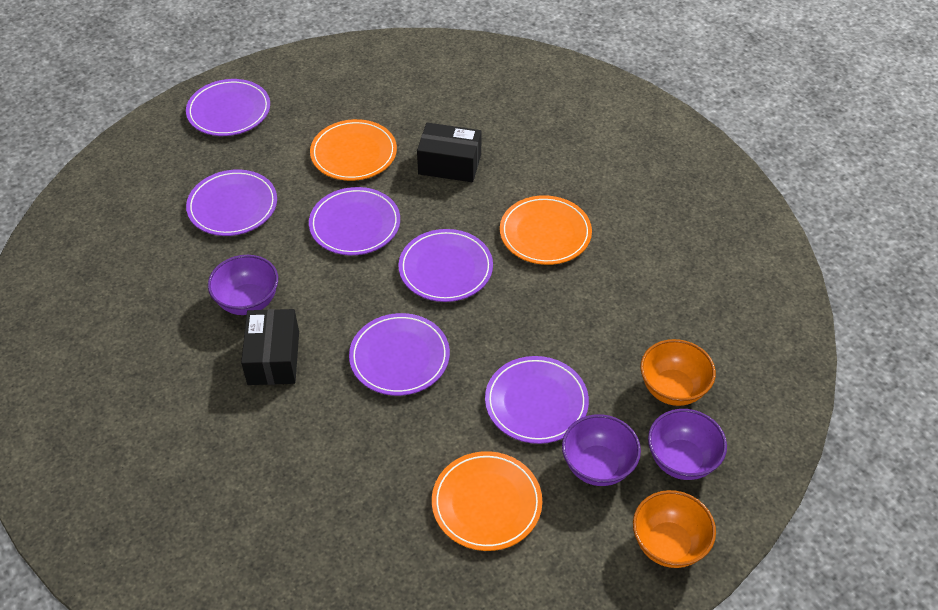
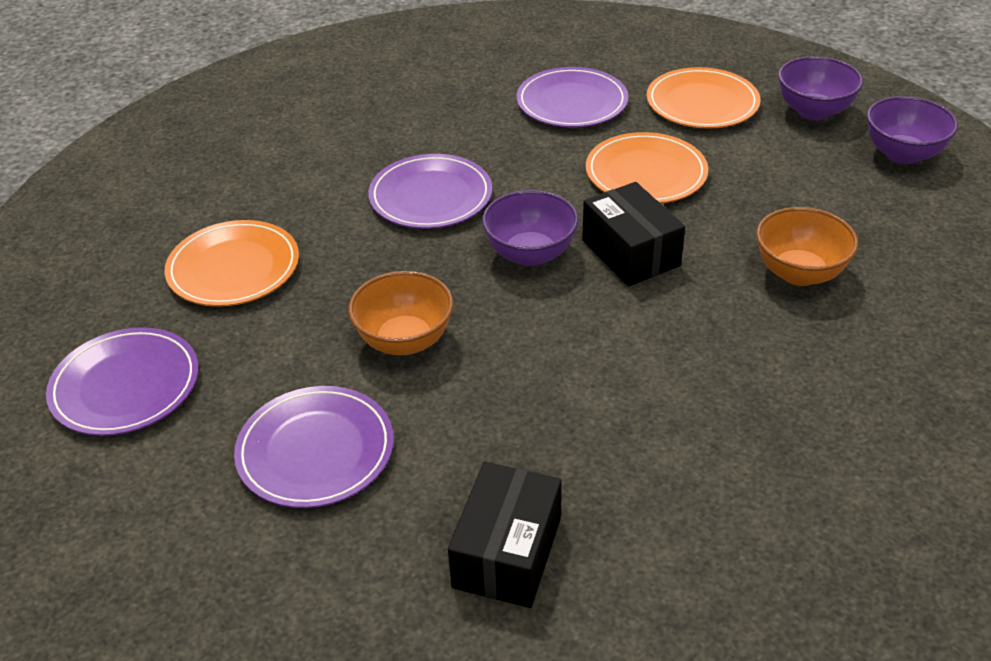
purple plate: 6 -> 4

